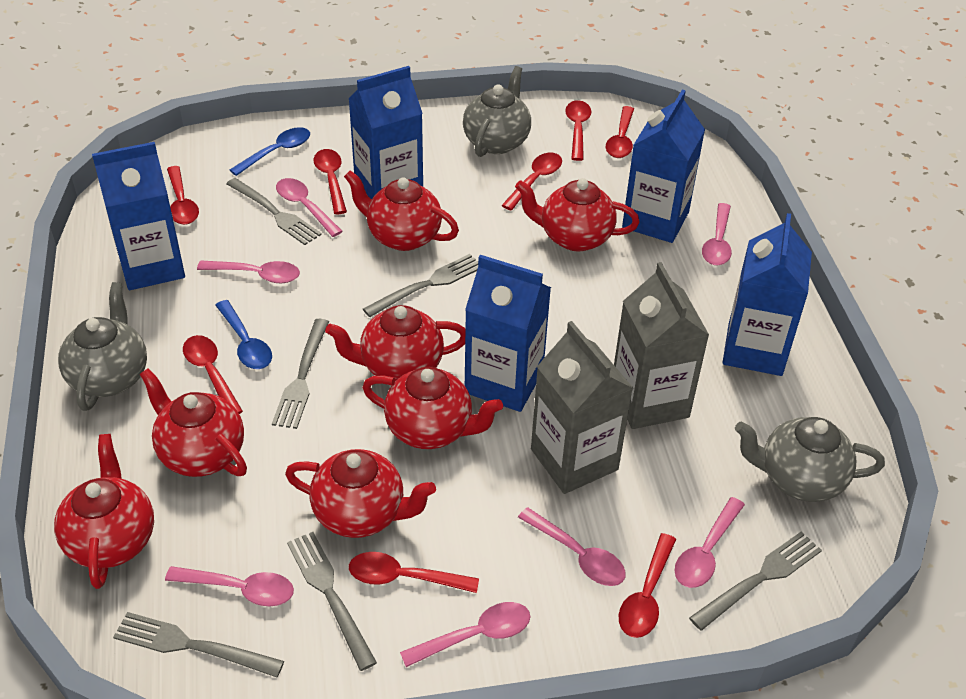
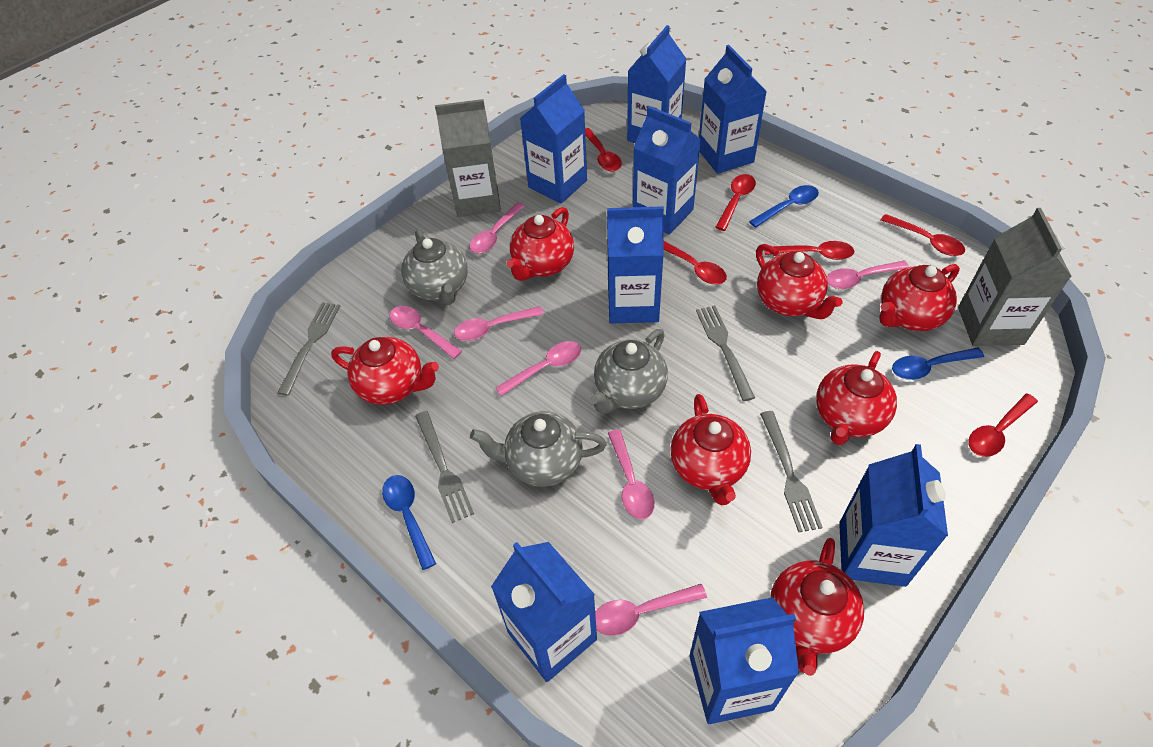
blue carton: 5 -> 8
blue spoon: 2 -> 3
grey fork: 6 -> 4
red spoon: 8 -> 6

